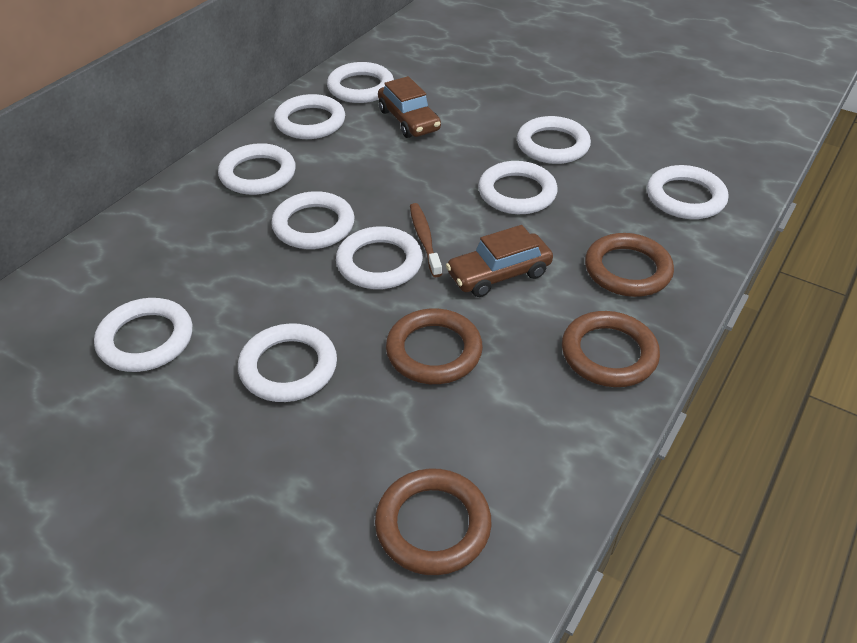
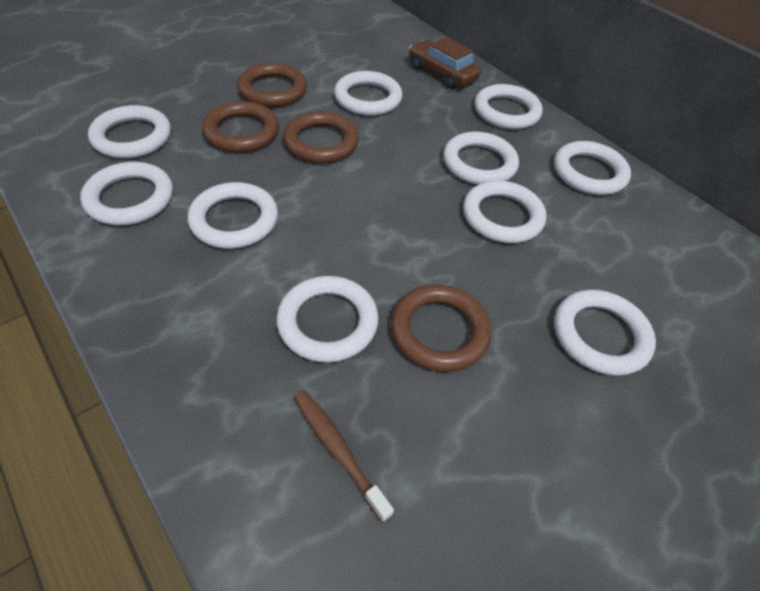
brown car: 2 -> 1

